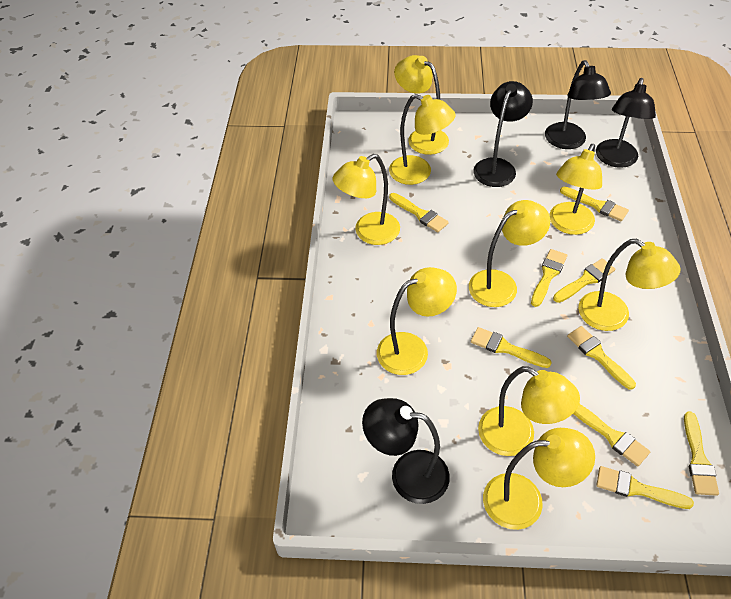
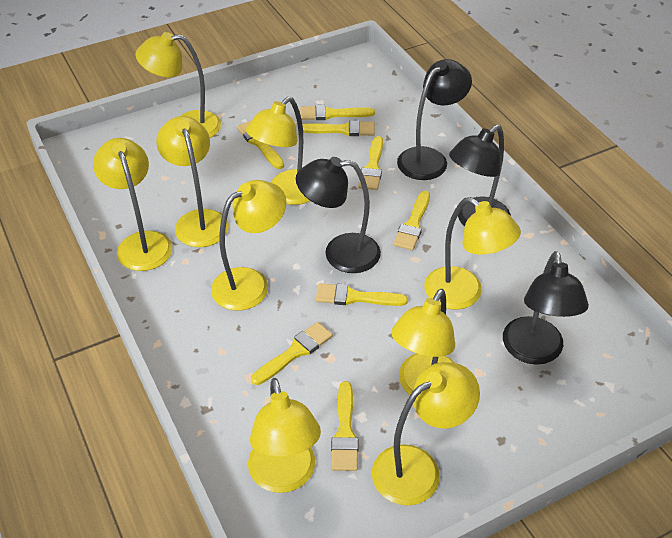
yellow brush: 9 -> 8

